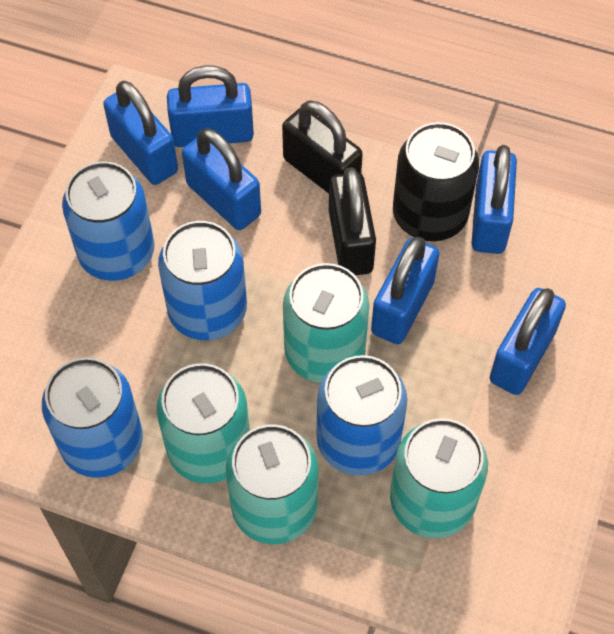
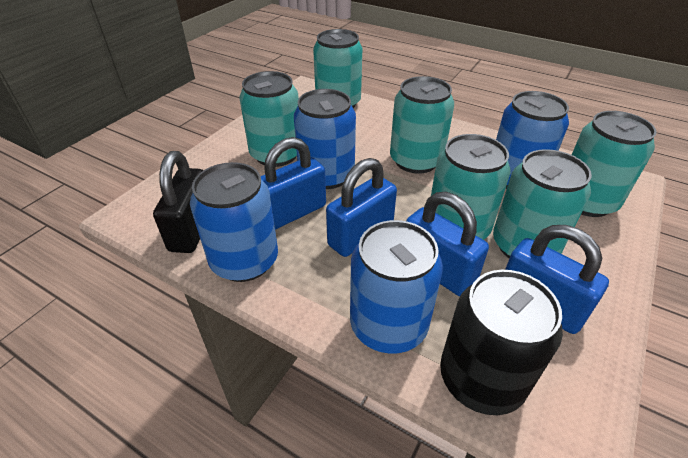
black padlock: 2 -> 1
blue padlock: 6 -> 4
turquoise can: 4 -> 6

